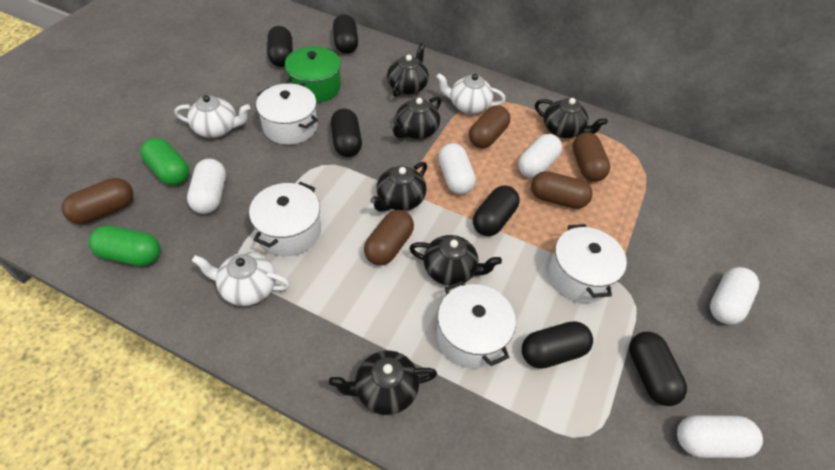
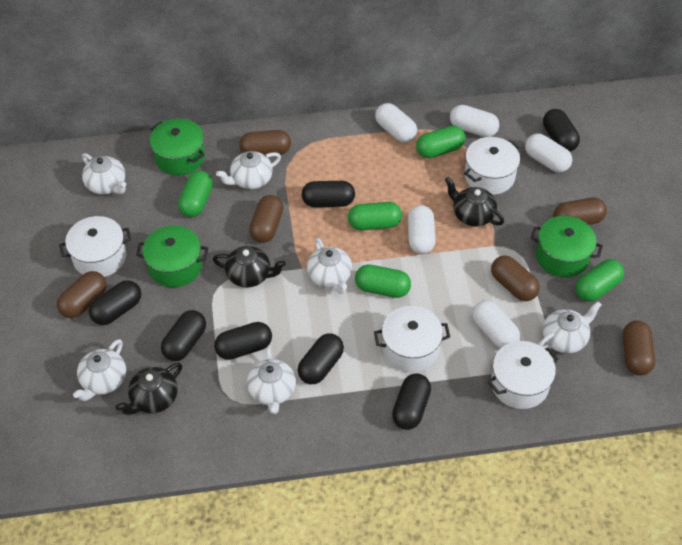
black capsule: 6 -> 7
black teapot: 6 -> 3
brown capsule: 5 -> 6
green capsule: 2 -> 5
green pot: 1 -> 3
white teapot: 3 -> 6

